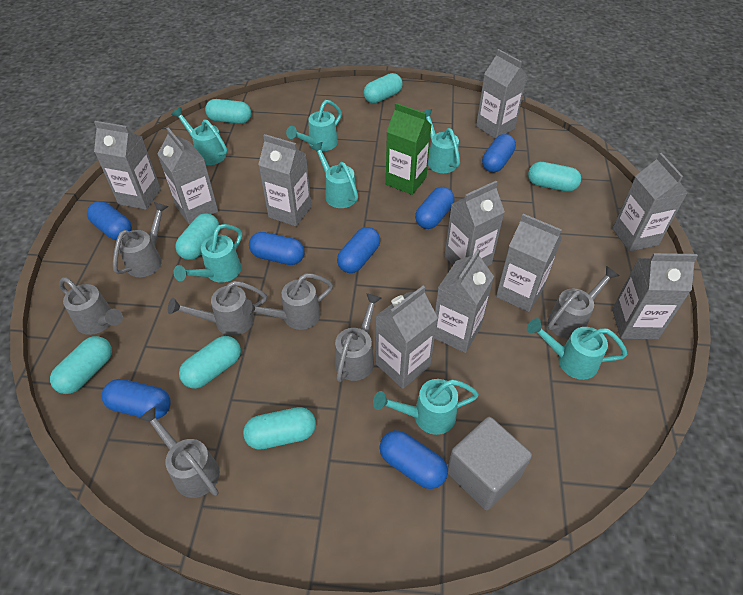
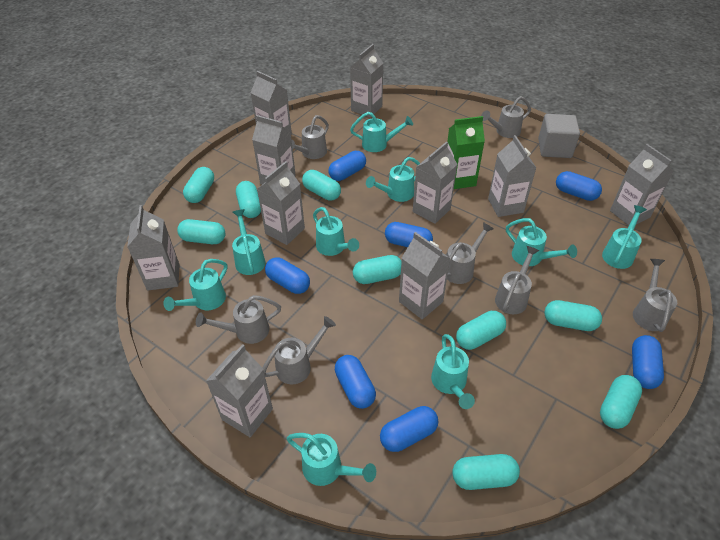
turquoise capsule: 7 -> 9
turquoise watering can: 7 -> 9

